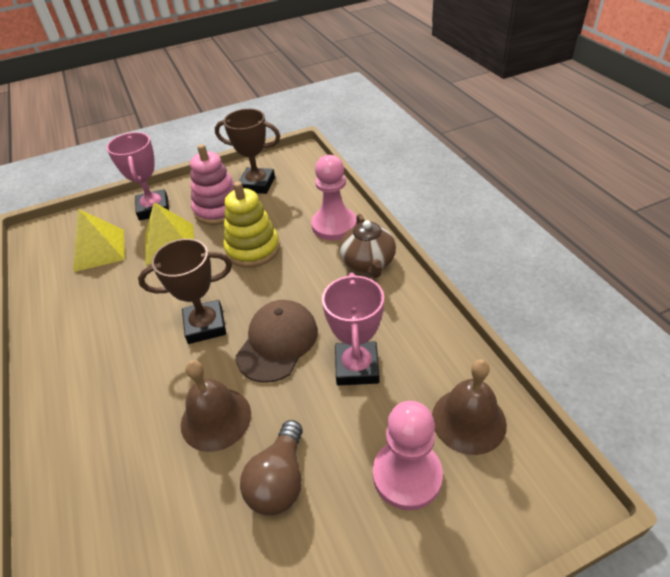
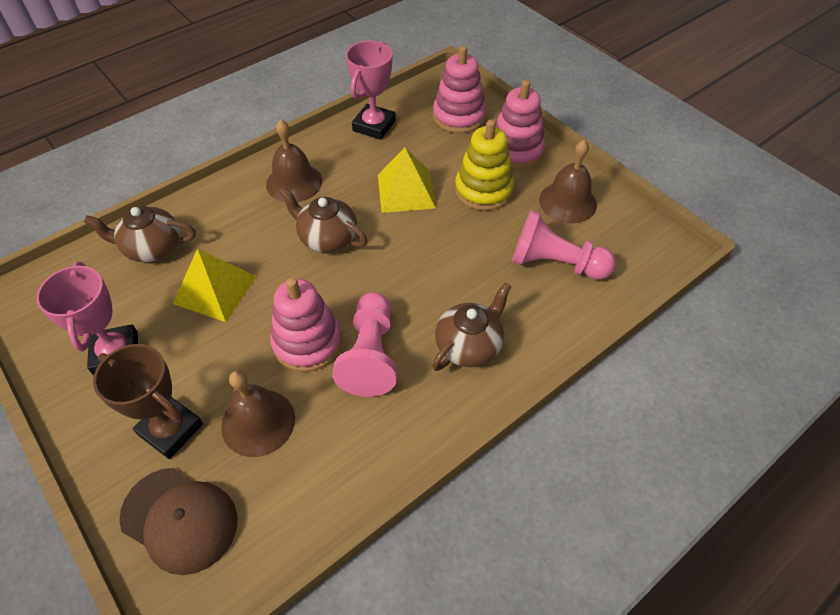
brown bell: 2 -> 3
brown light bulb: 1 -> 0
brown teapot: 1 -> 3
brown trophy: 2 -> 1
pink stacking toy: 1 -> 3

